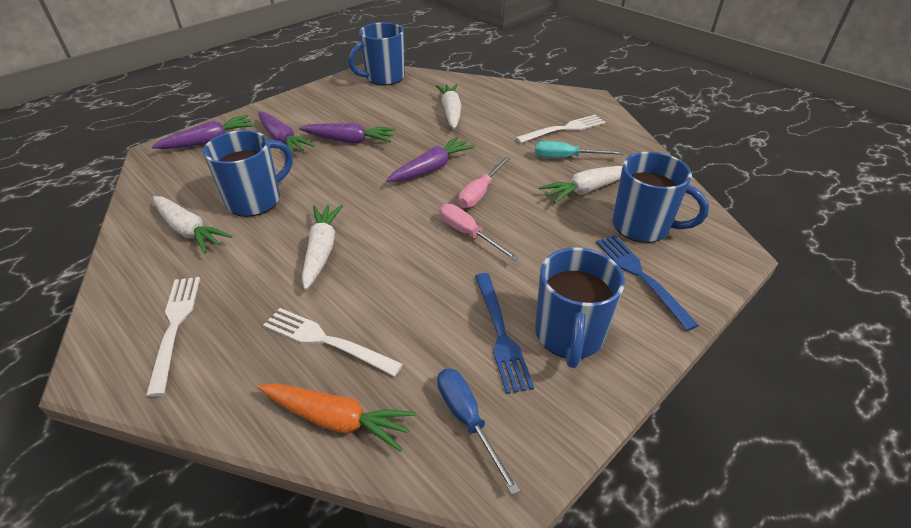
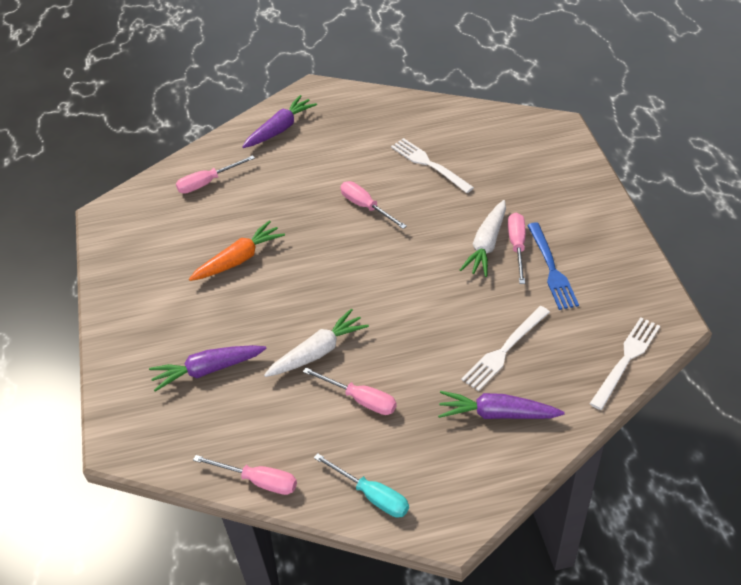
blue fork: 2 -> 1
blue mug: 4 -> 0
blue screwdriver: 1 -> 0
pink screwdriver: 2 -> 5
purple carrot: 4 -> 3
white carrot: 4 -> 2

